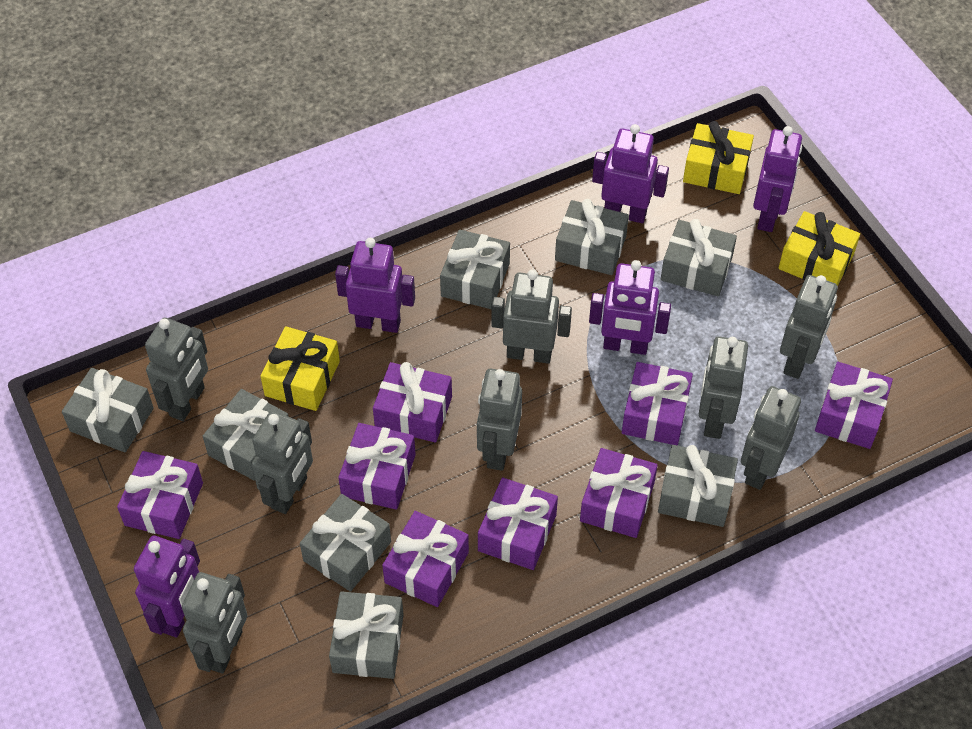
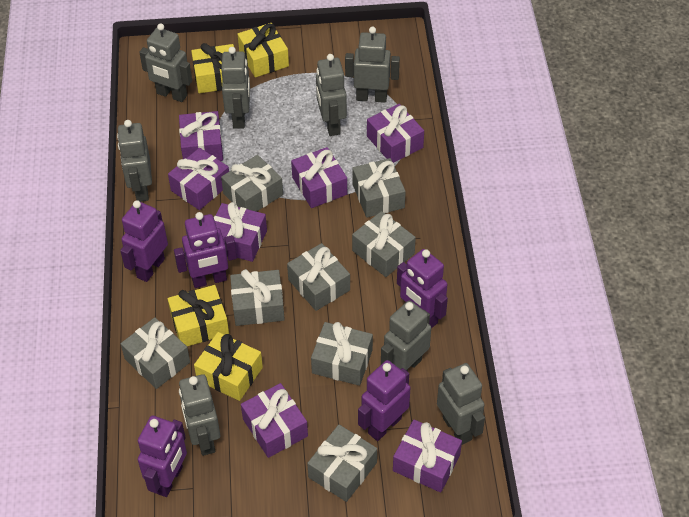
purple gift: 8 -> 7
yellow gift: 3 -> 4

